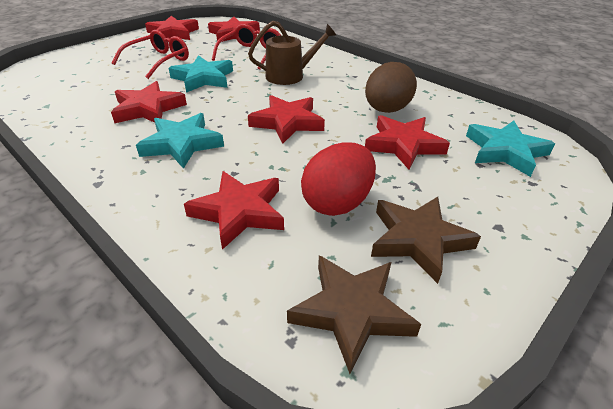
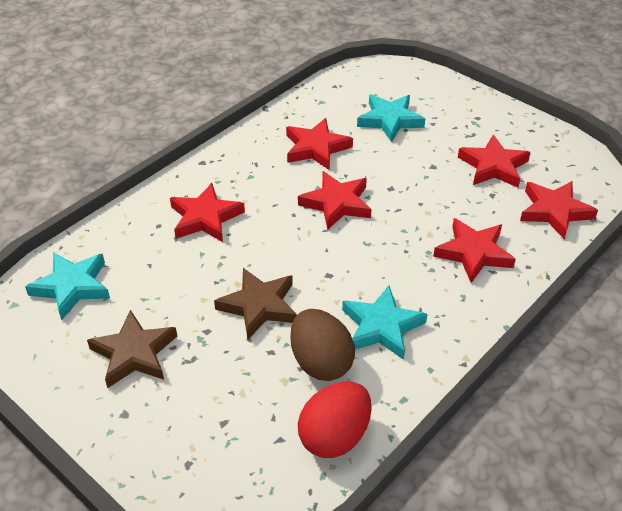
brown watering can: 1 -> 0
red glasses: 2 -> 0

